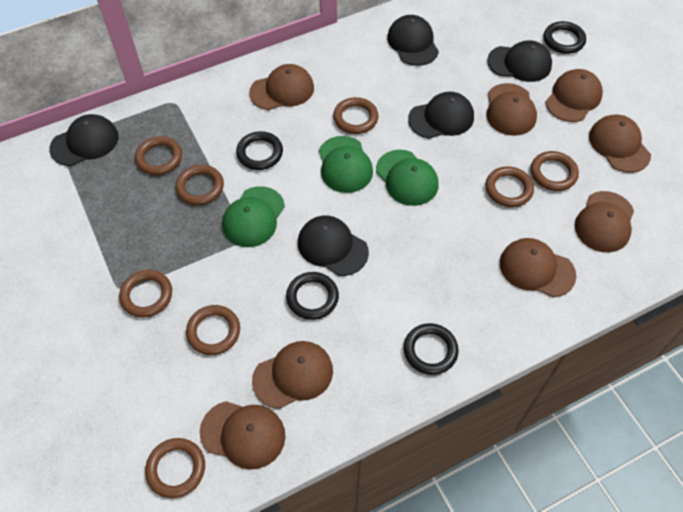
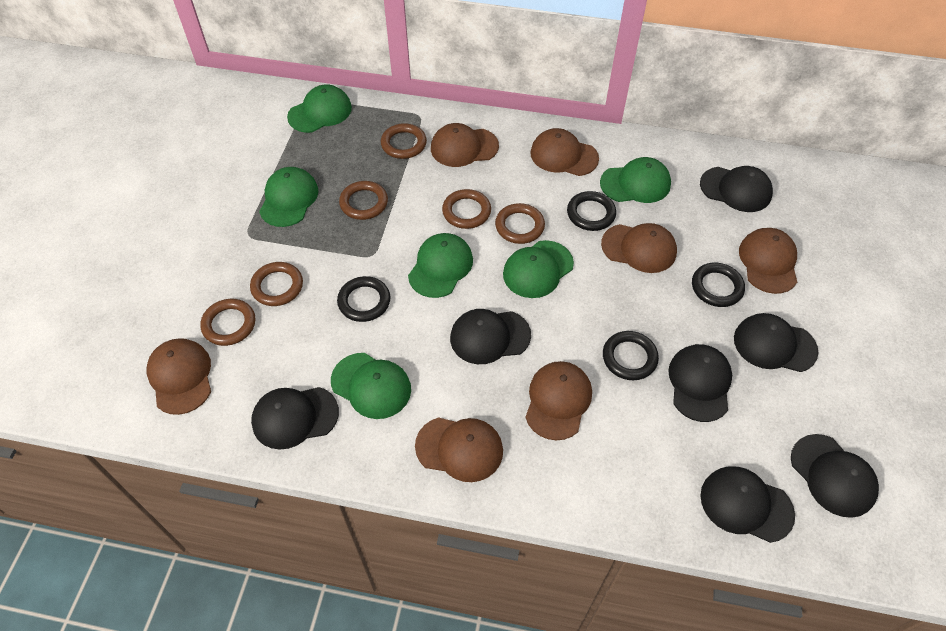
black cap: 5 -> 7
brown cap: 8 -> 7
brown ring: 8 -> 6
green cap: 3 -> 6

